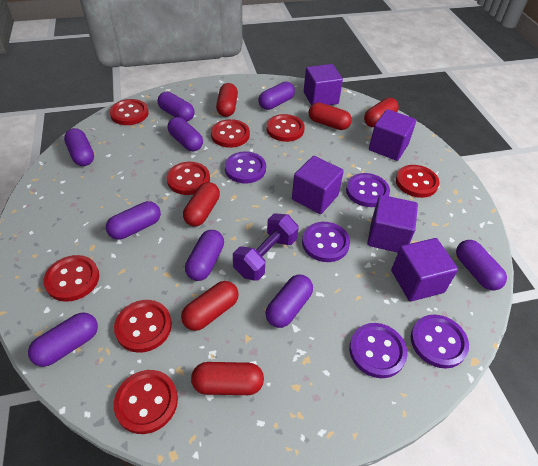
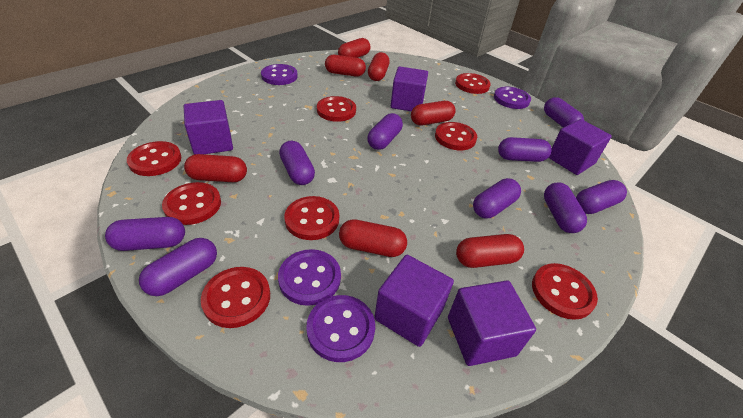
purple button: 5 -> 4
purple dumbbell: 1 -> 0
red capsule: 6 -> 7

